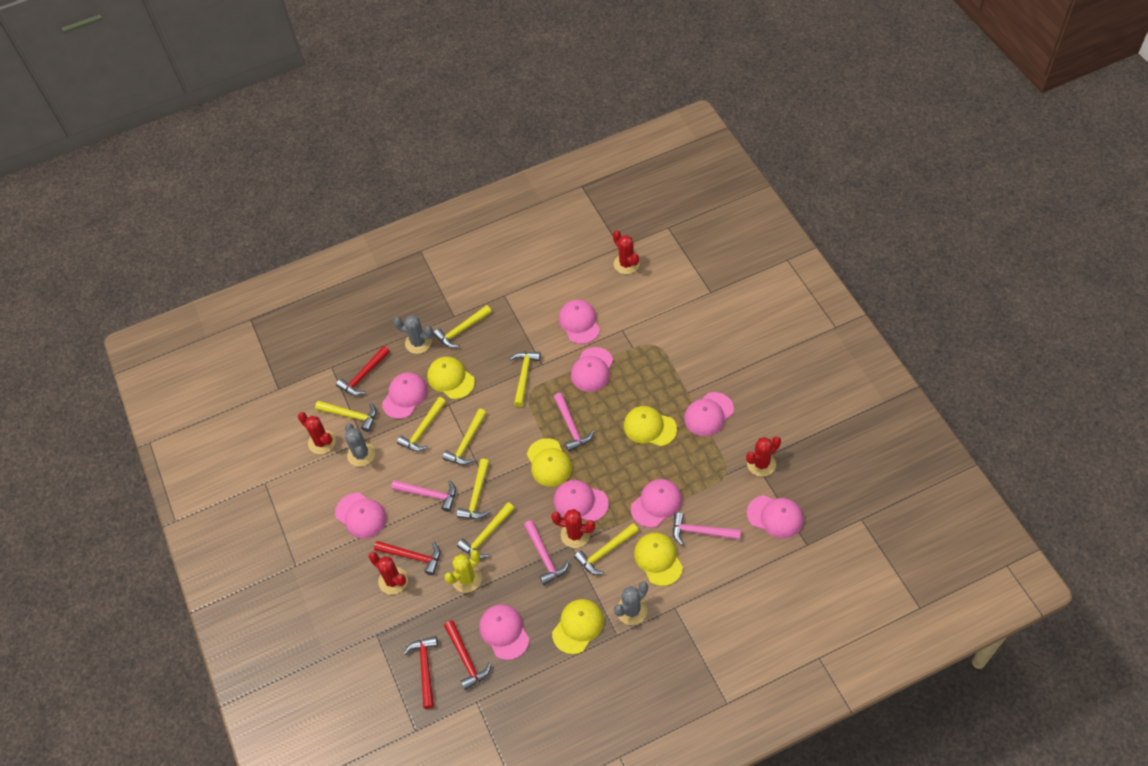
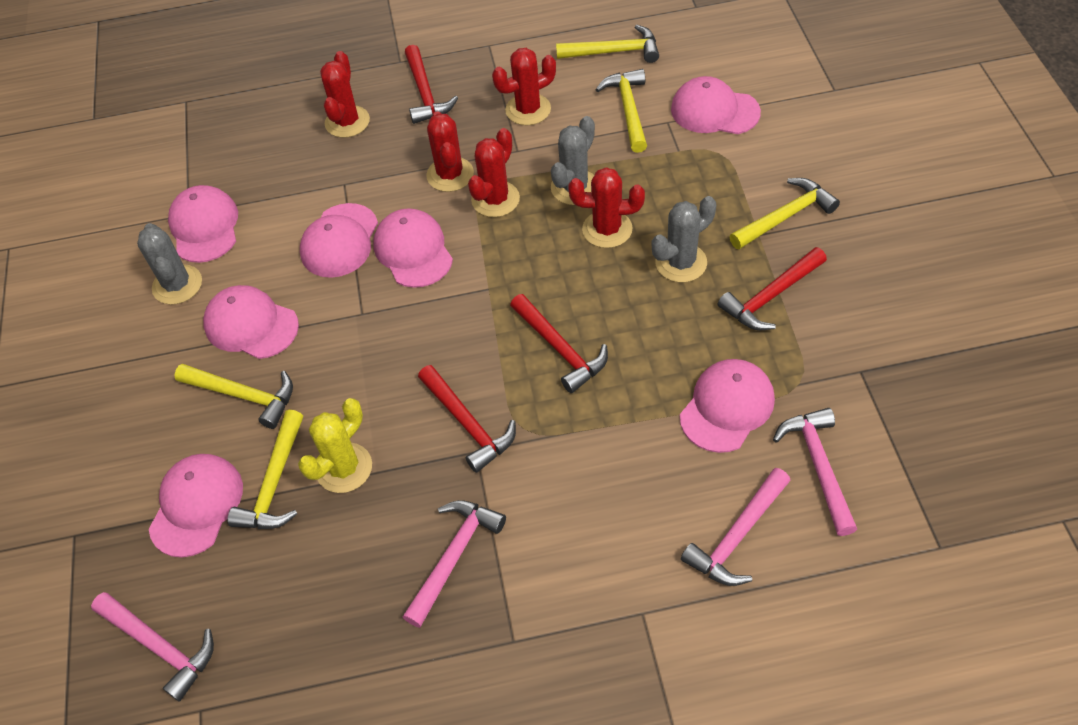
pink cap: 9 -> 7
yellow cap: 5 -> 0
yellow hammer: 8 -> 5

